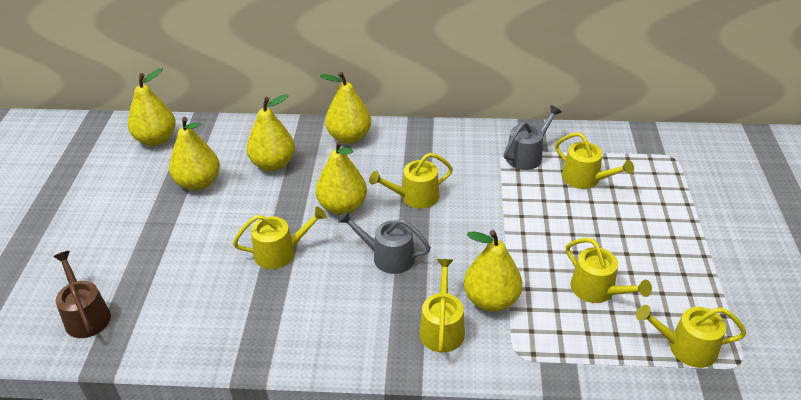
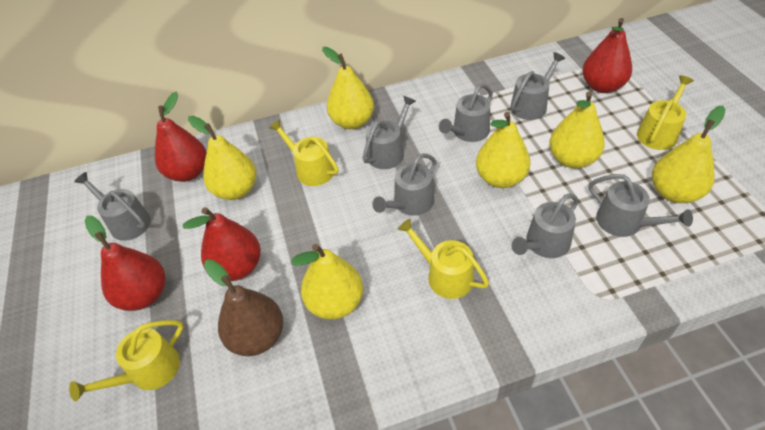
brown pear: 0 -> 1
brown watering can: 1 -> 0
grey watering can: 2 -> 7
red pear: 0 -> 4
yellow watering can: 6 -> 4

